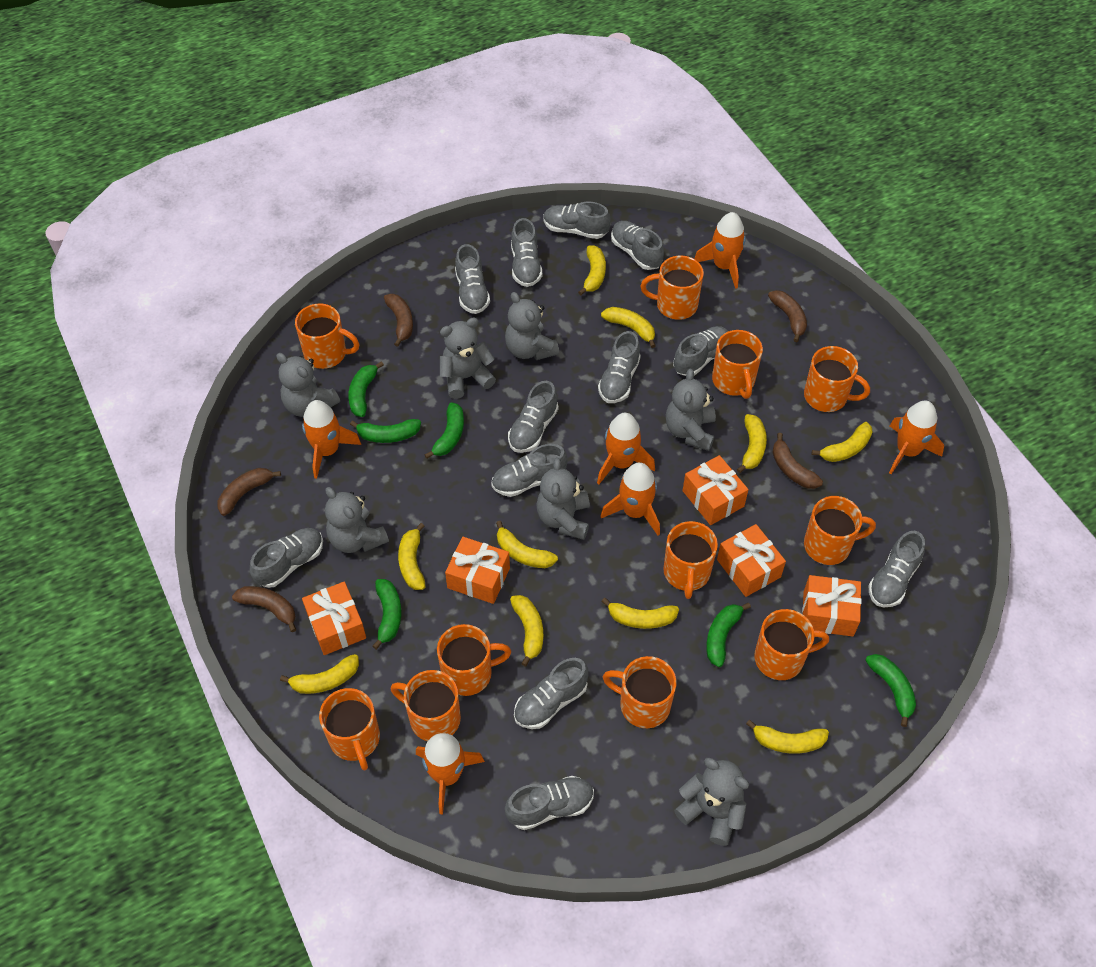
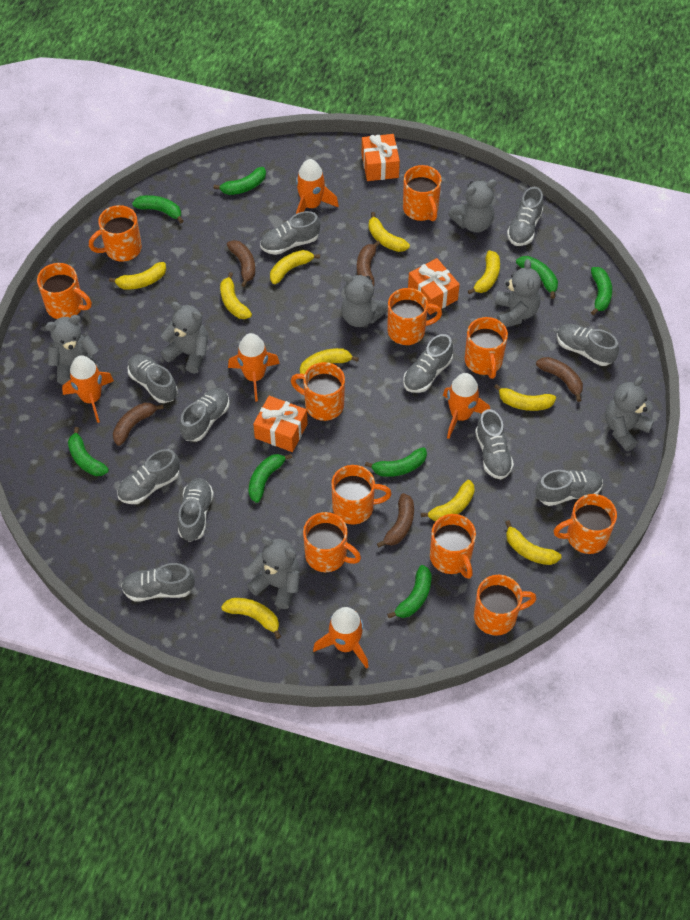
green banana: 6 -> 8
grey shoe: 12 -> 11
orange gift: 5 -> 3
orange rocket: 6 -> 5

